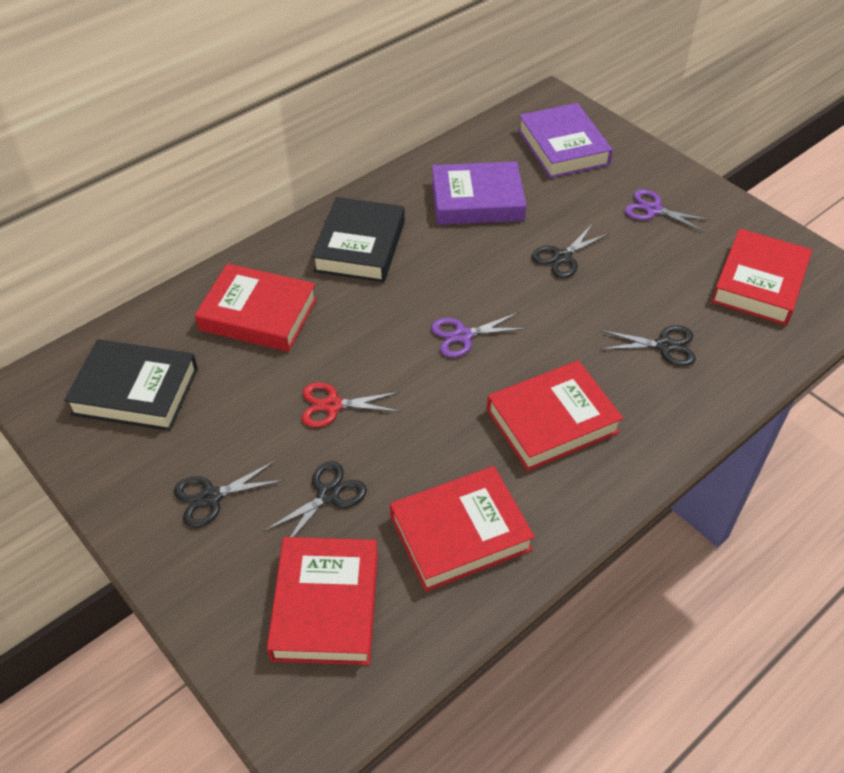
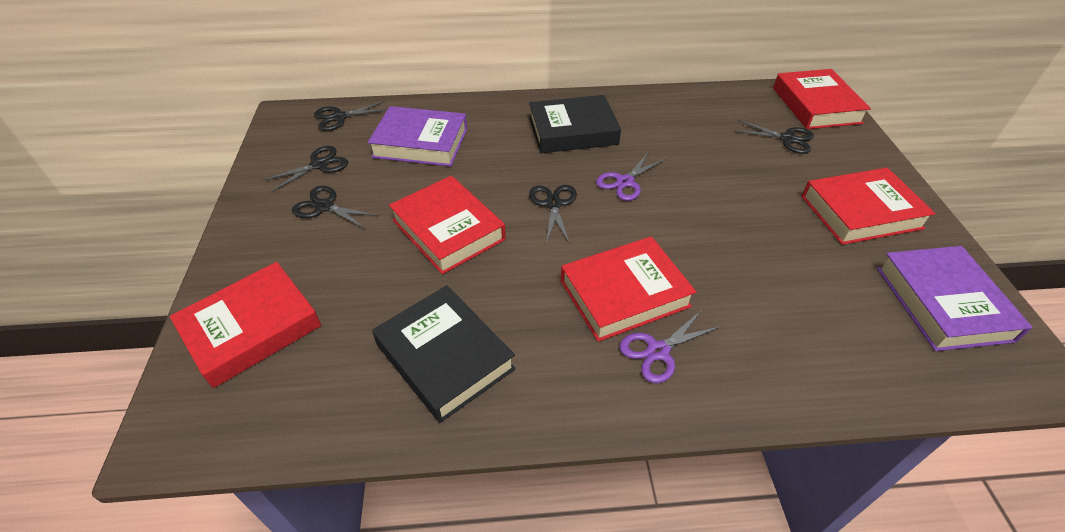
black scissors: 4 -> 5
red scissors: 1 -> 0

